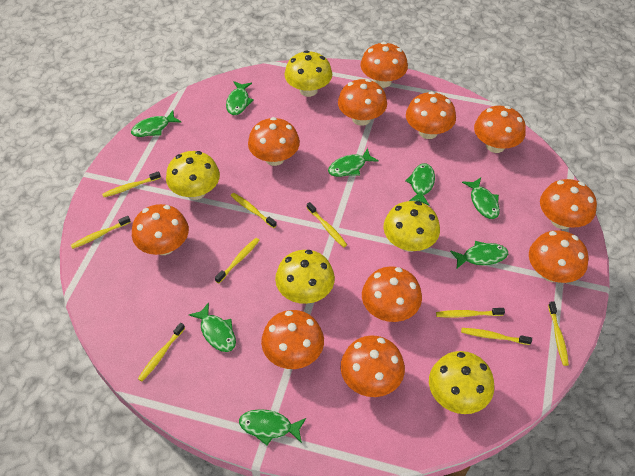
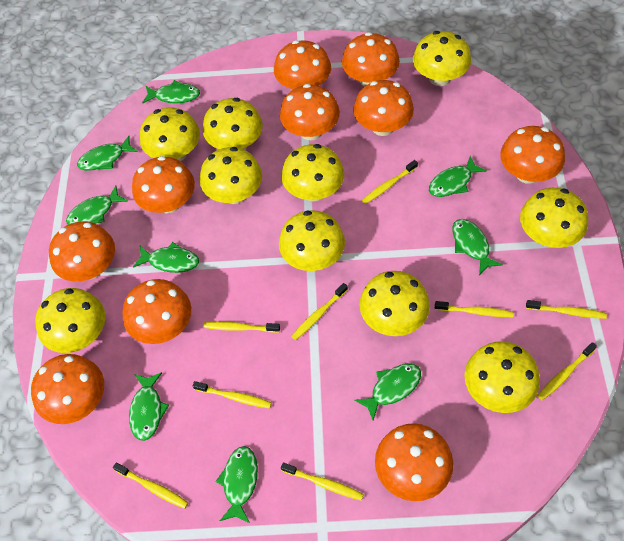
green fish: 8 -> 9
orange mushroom: 11 -> 10
yellow mushroom: 5 -> 10

